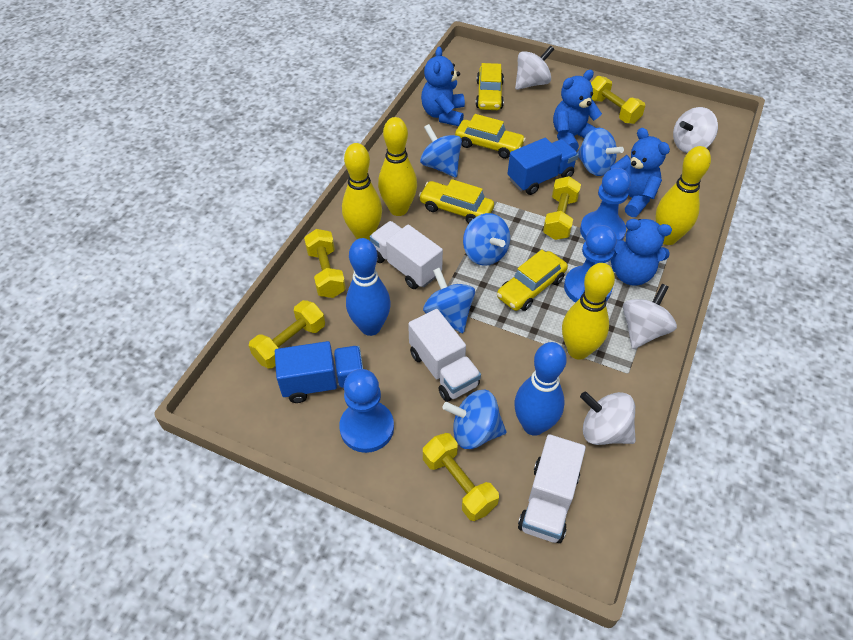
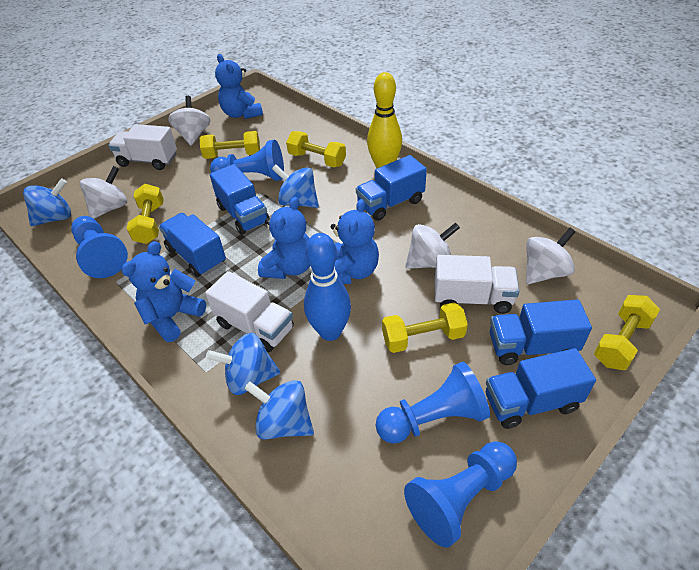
blue bowling pin: 2 -> 1
blue pawn: 3 -> 4
blue spinning top: 5 -> 4
blue truck: 2 -> 5
yellow bowling pin: 4 -> 1
yellow car: 4 -> 0

